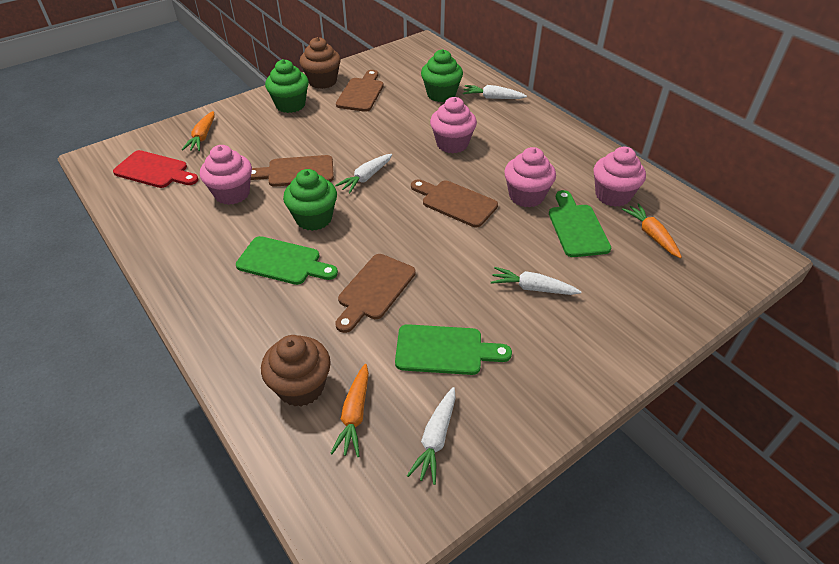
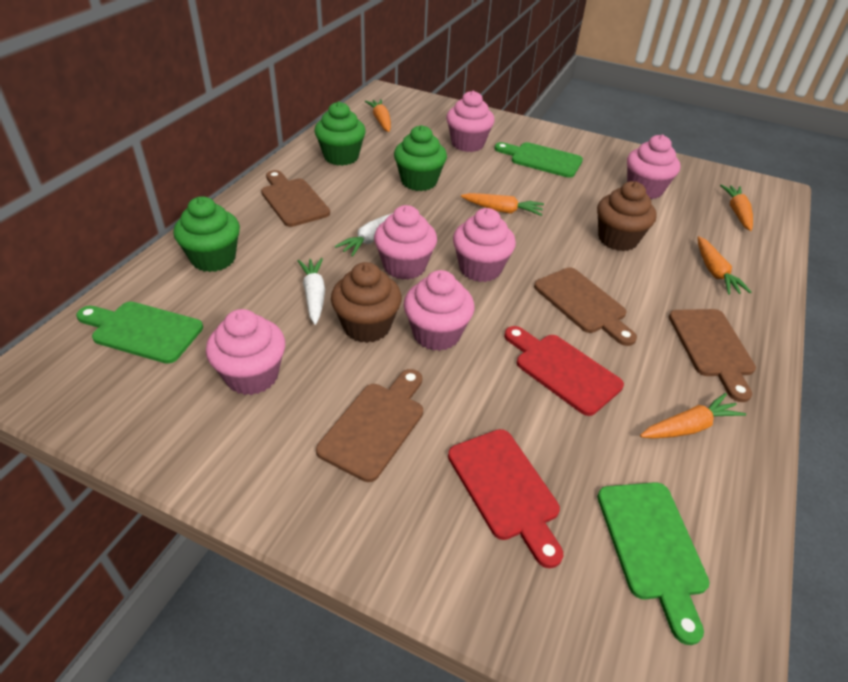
orange carrot: 3 -> 5
pink cupcake: 4 -> 6
red cutting board: 1 -> 2
white carrot: 4 -> 2

